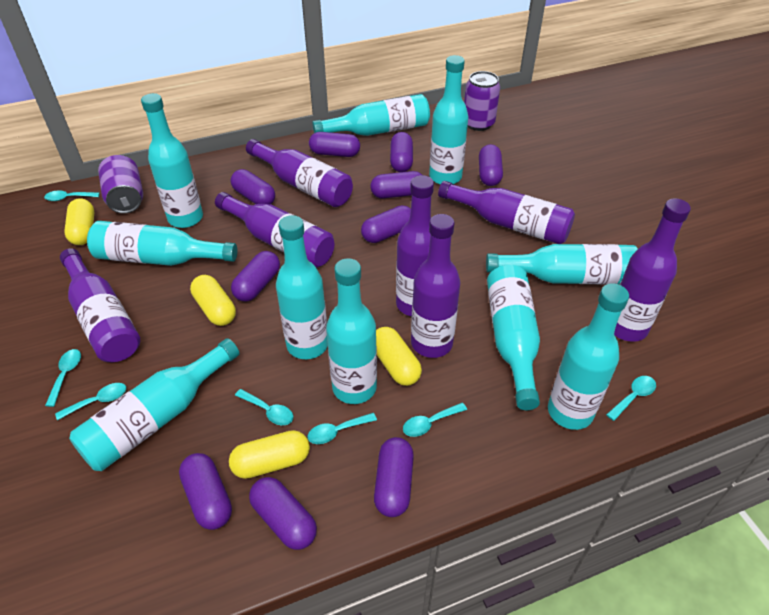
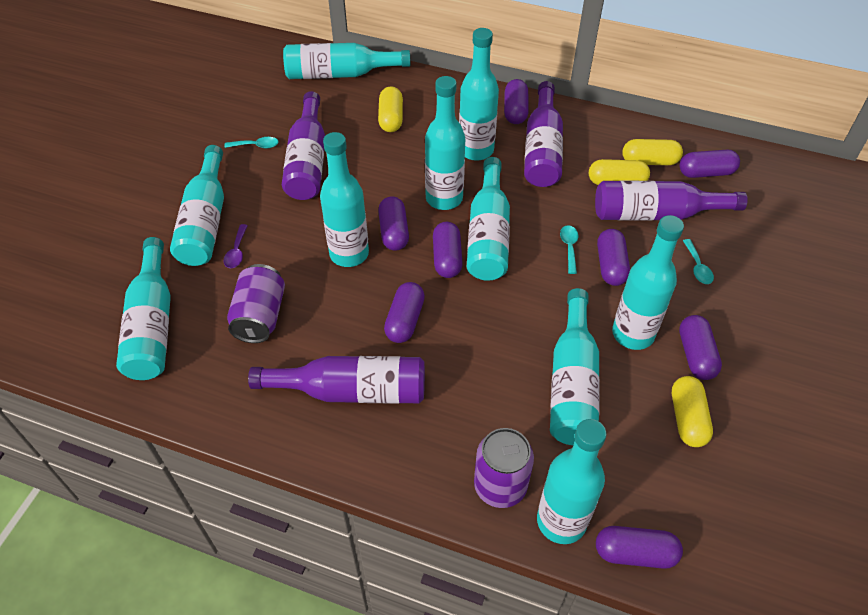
purple bottle: 7 -> 4
purple capsule: 10 -> 8
purple spoon: 0 -> 1
turquoise spoon: 7 -> 3

